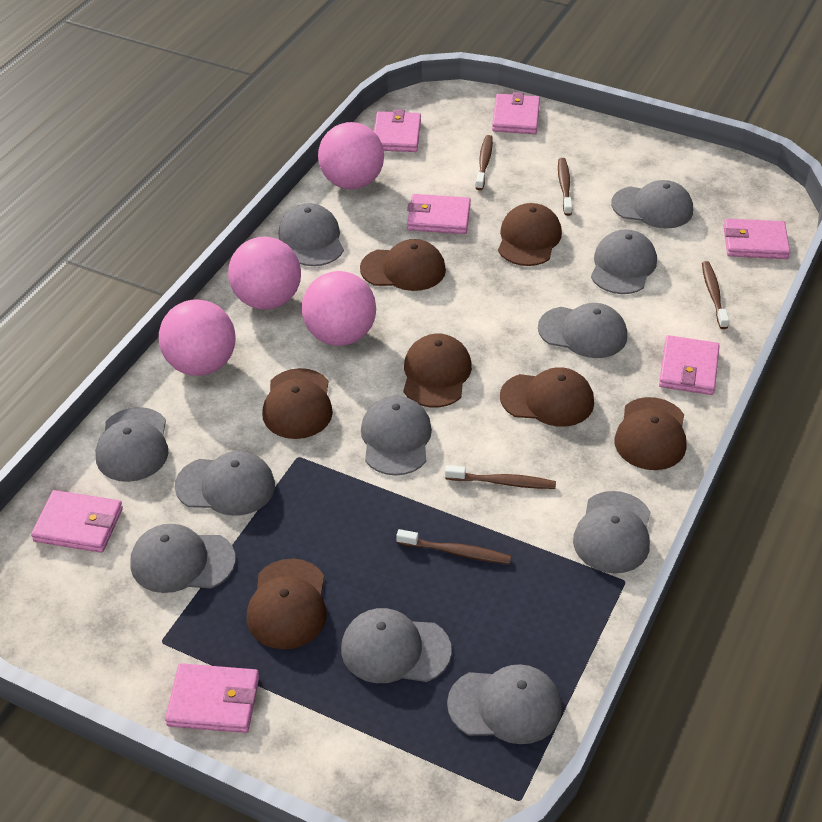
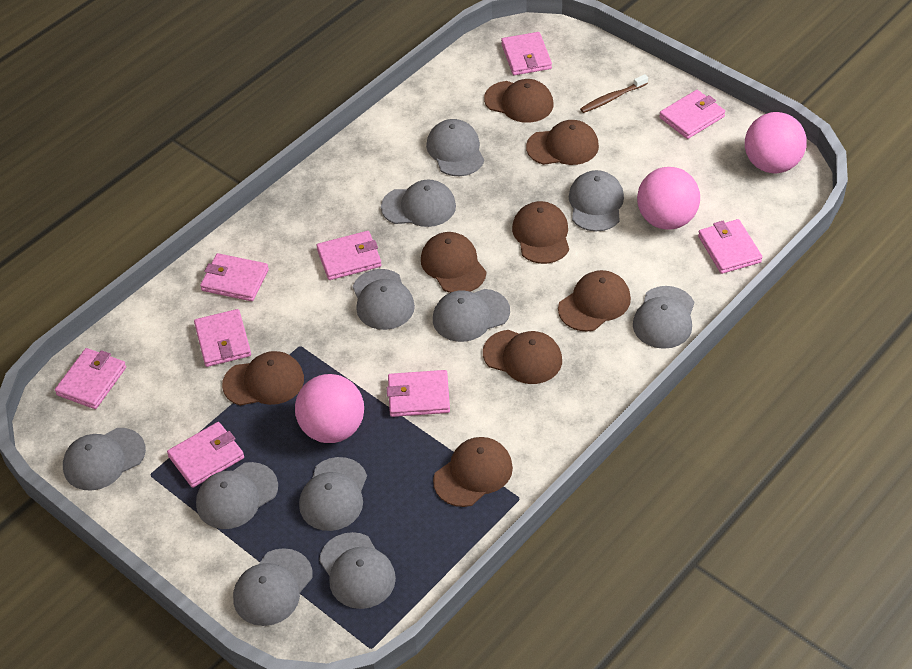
brown cap: 7 -> 8
brown toothbrush: 5 -> 1
pink ball: 4 -> 3
pink wallet: 7 -> 9

